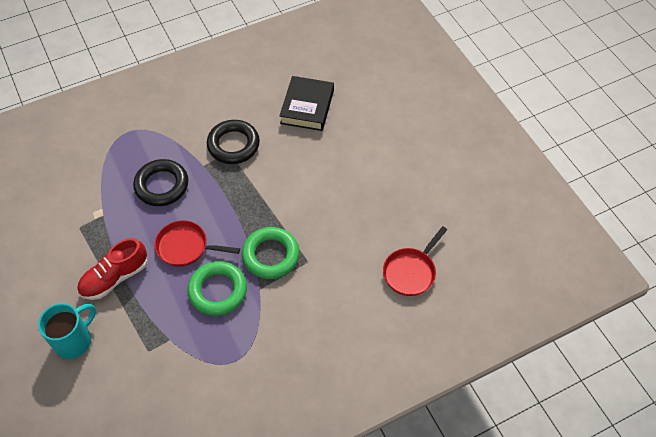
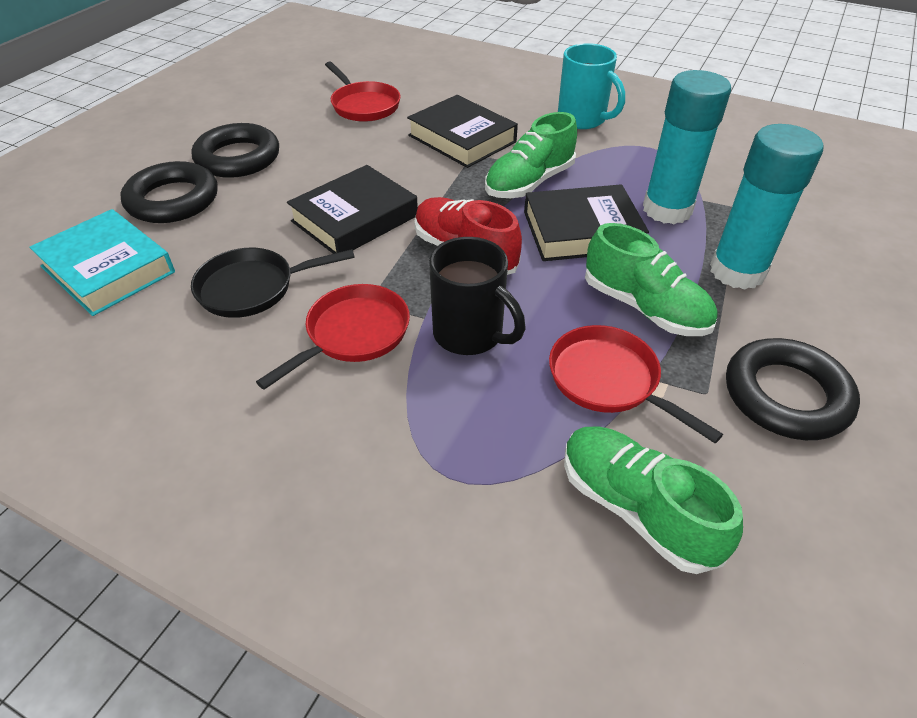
black book: 1 -> 3
black mug: 0 -> 1
black pan: 0 -> 1
black ring: 2 -> 3
green ring: 2 -> 0
green shoe: 0 -> 3
red pan: 2 -> 3
turquoise book: 0 -> 1
turquoise glue stick: 0 -> 2

